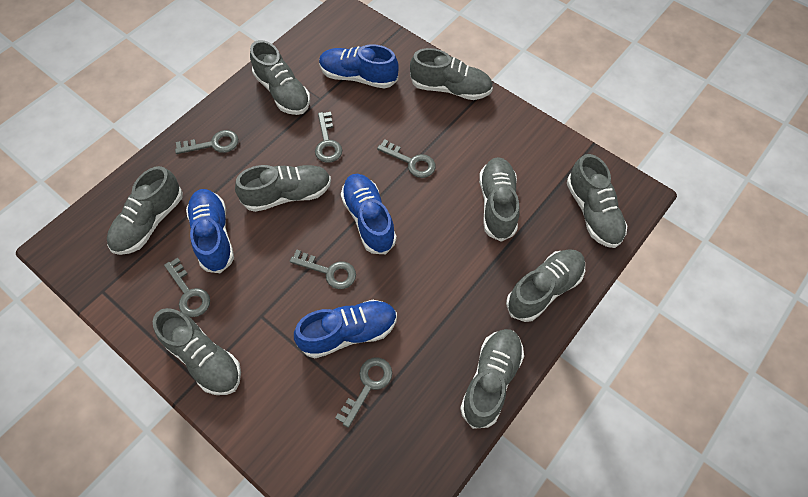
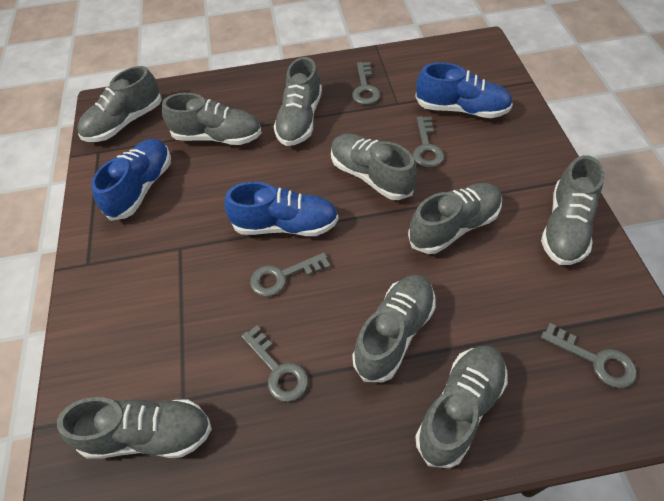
blue shoe: 4 -> 3
grey key: 6 -> 5

